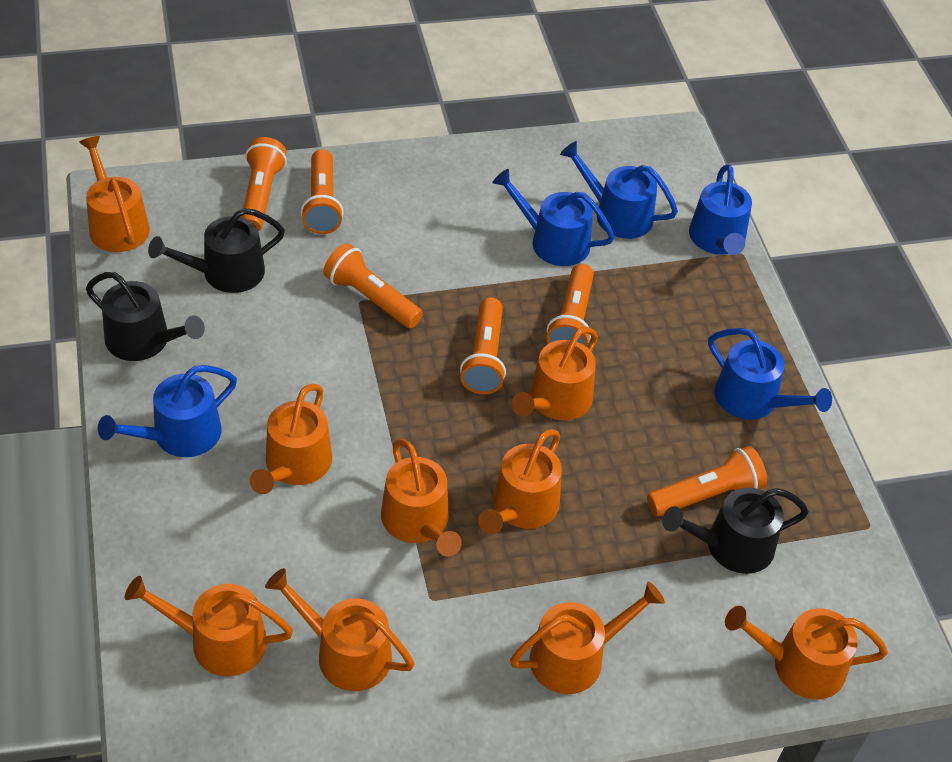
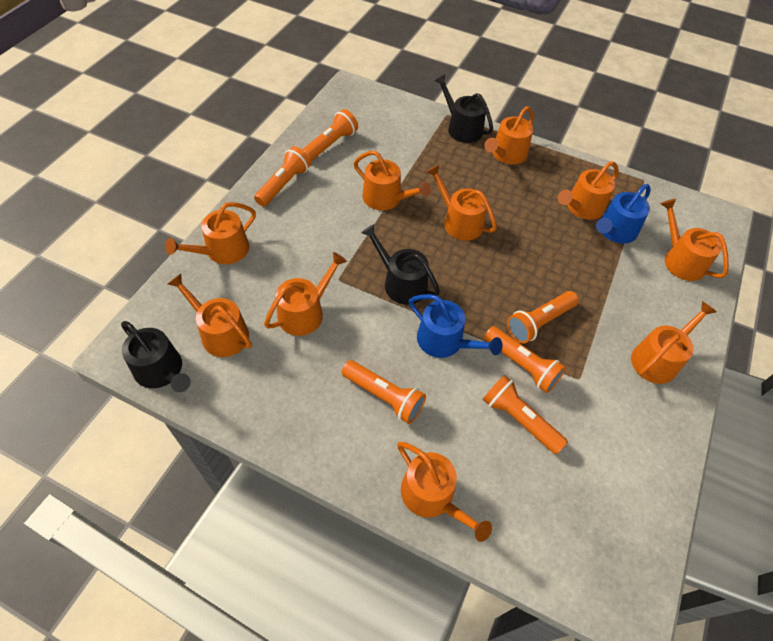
blue watering can: 5 -> 2
orange watering can: 9 -> 10

